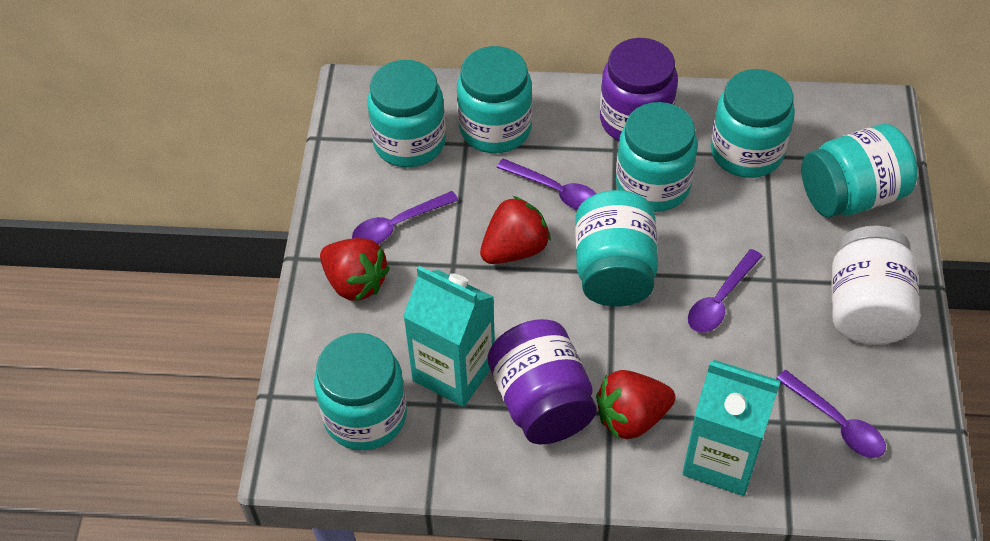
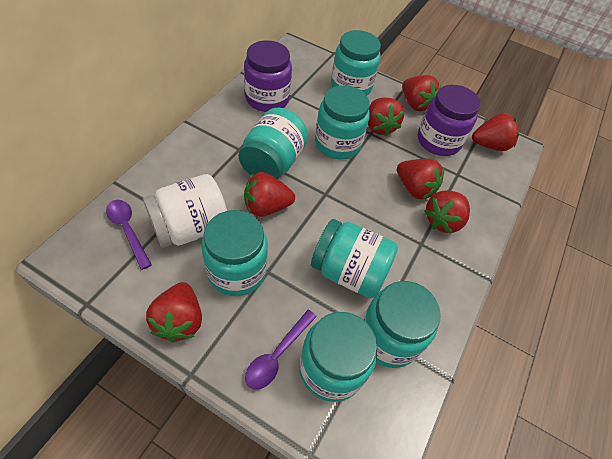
purple spoon: 4 -> 2
red strawberry: 3 -> 7
turquoise carton: 2 -> 0

